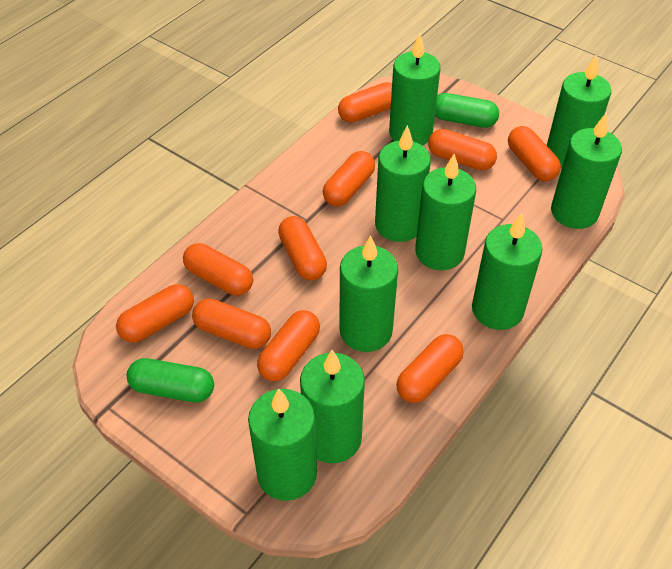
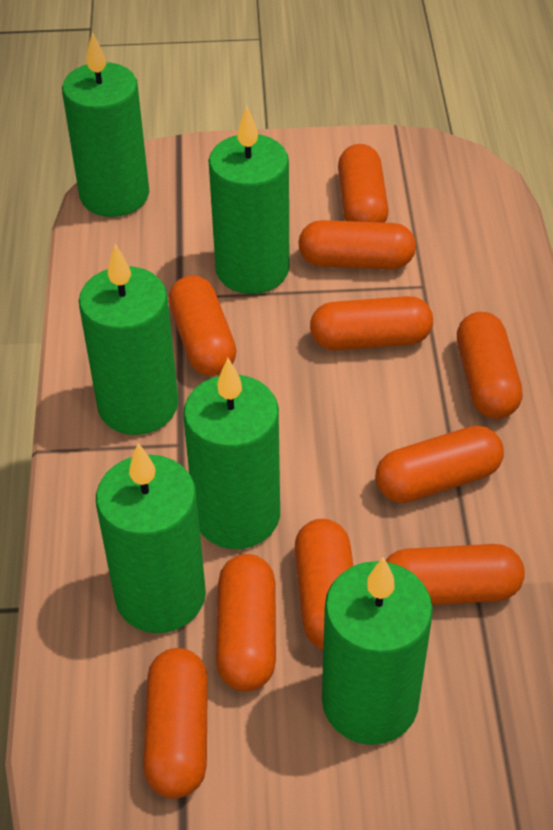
green candle: 9 -> 6
green capsule: 2 -> 0

